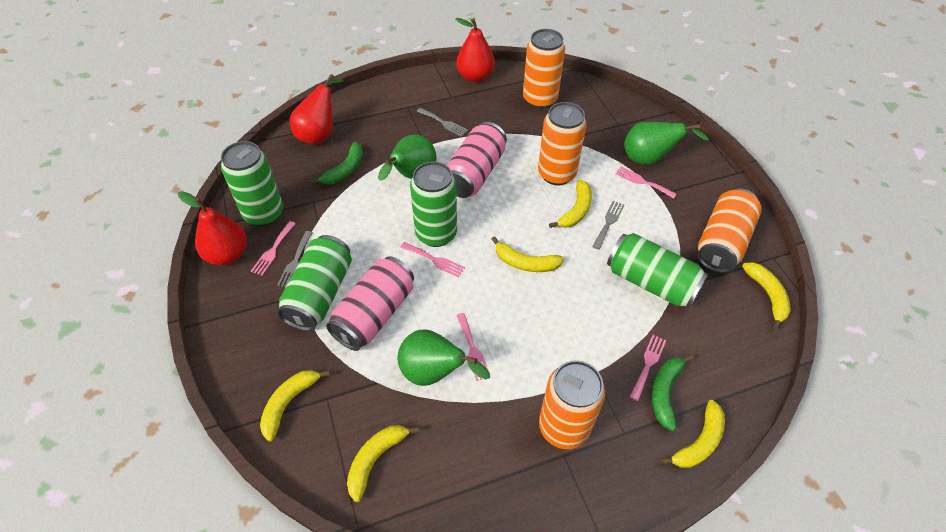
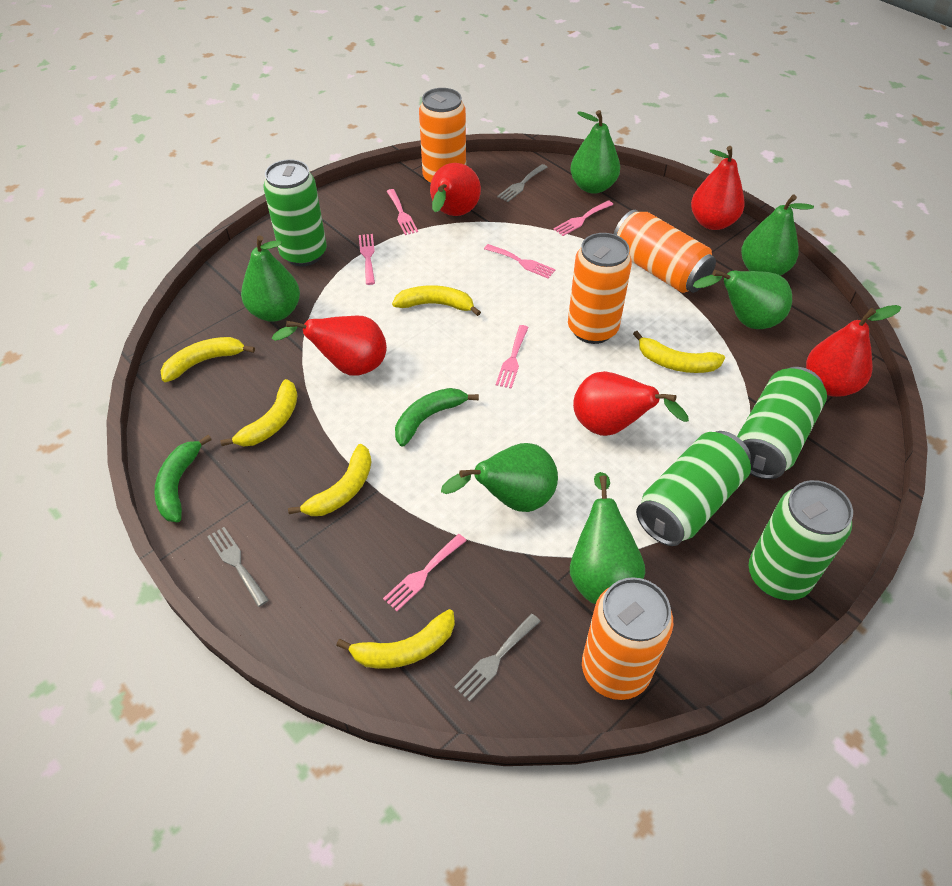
green pear: 3 -> 6
pink can: 2 -> 0
pink fork: 5 -> 6
red pear: 3 -> 5

